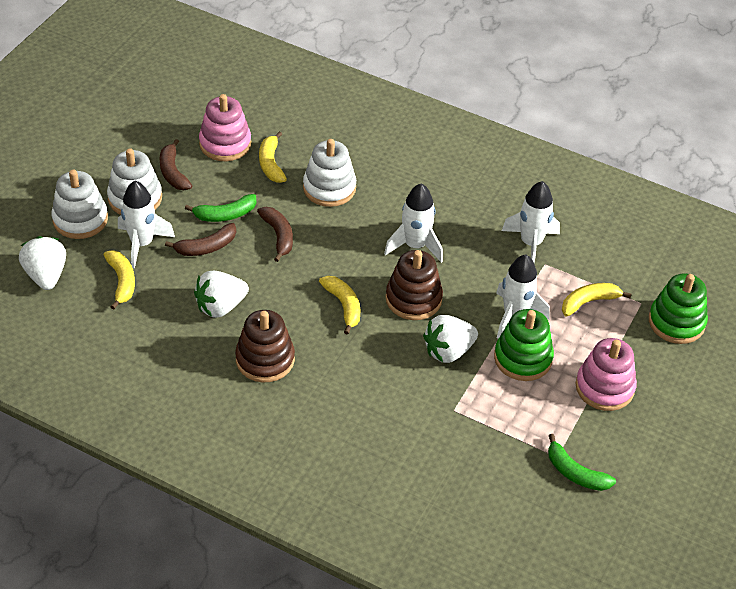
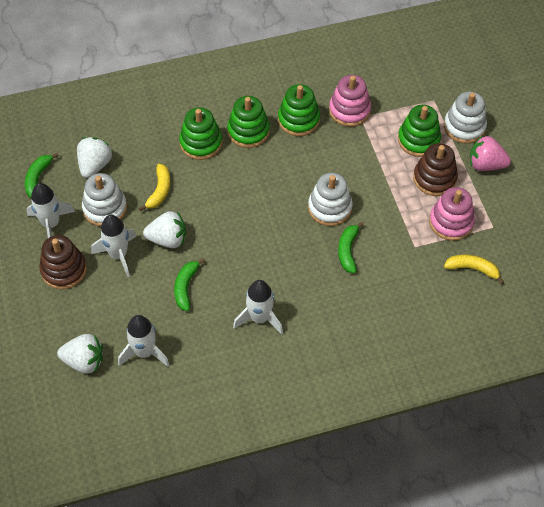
brown banana: 3 -> 0
green banana: 2 -> 3
green stacking toy: 2 -> 4
pink strawberry: 0 -> 1
yellow banana: 4 -> 2

